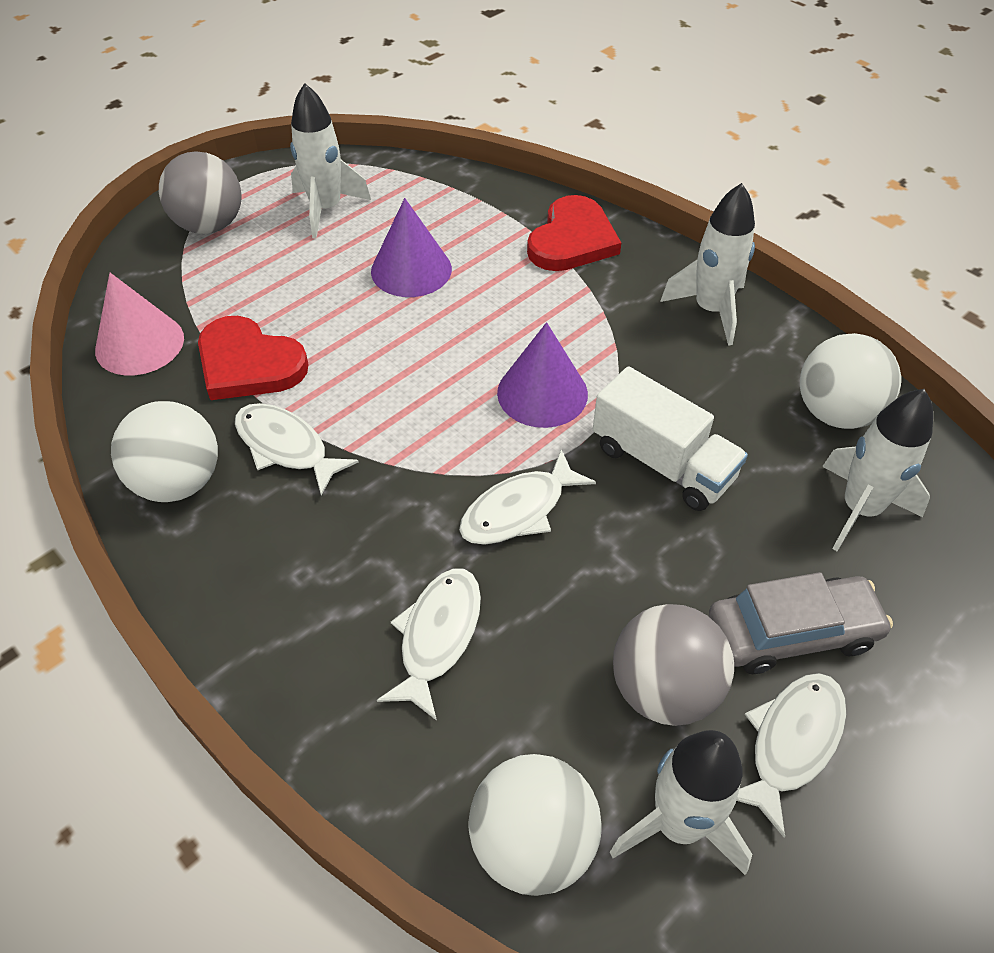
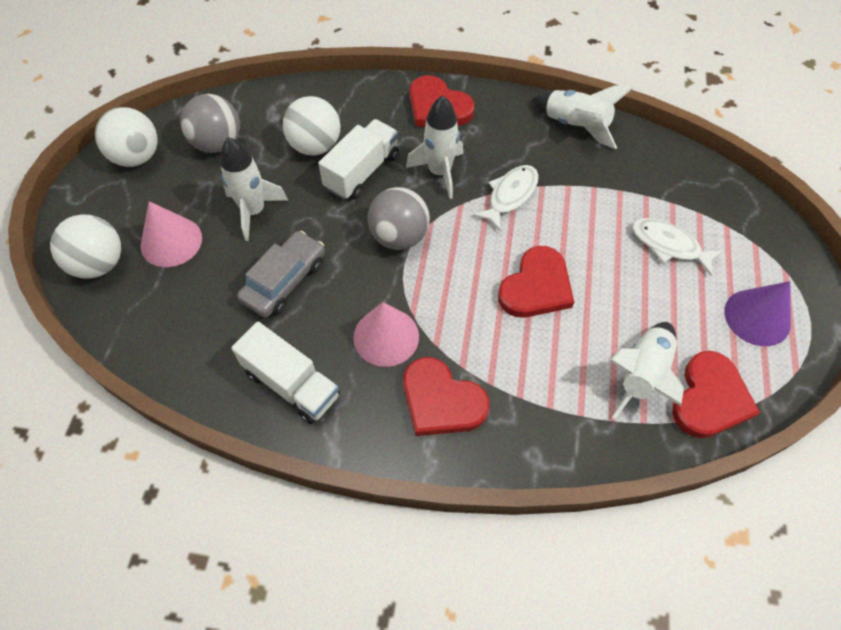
pink cone: 1 -> 2
purple cone: 2 -> 1
red heart: 2 -> 4
white fish: 4 -> 2
white truck: 1 -> 2

